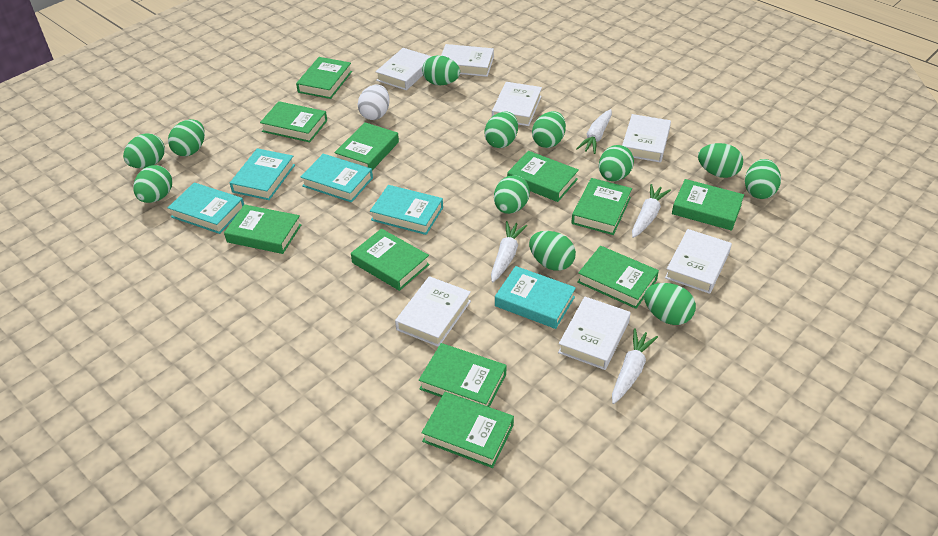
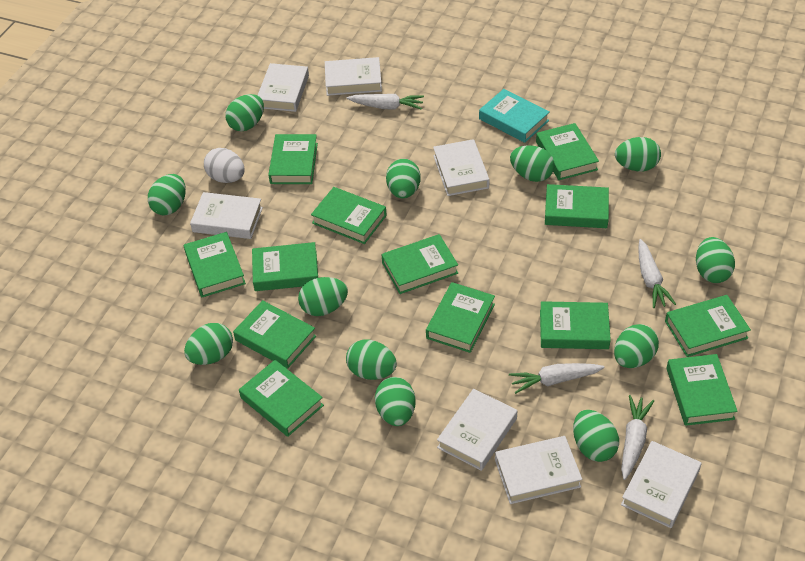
green book: 11 -> 13
turquoise book: 5 -> 1

